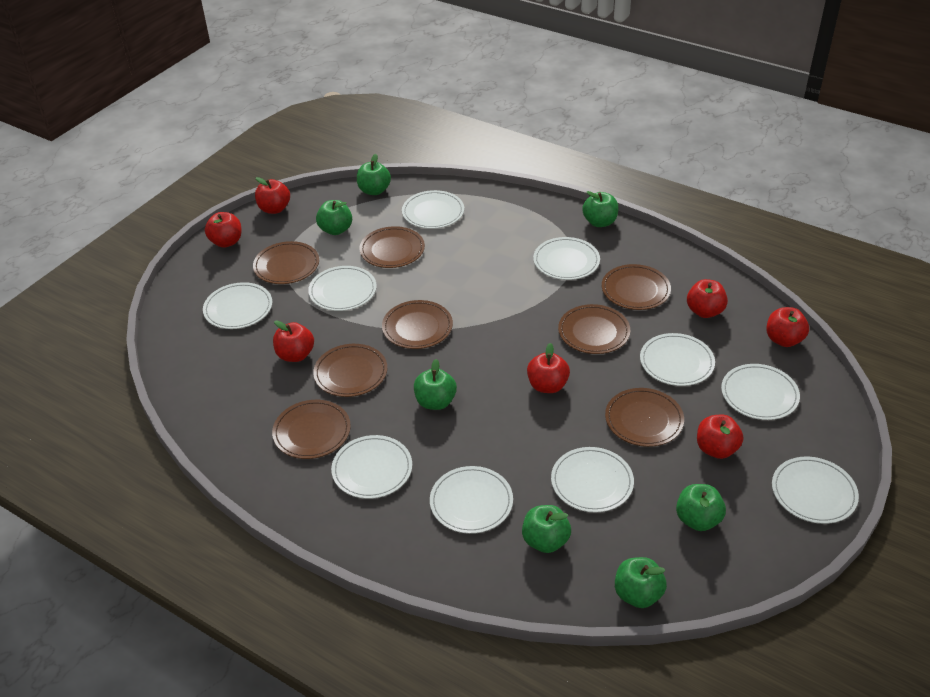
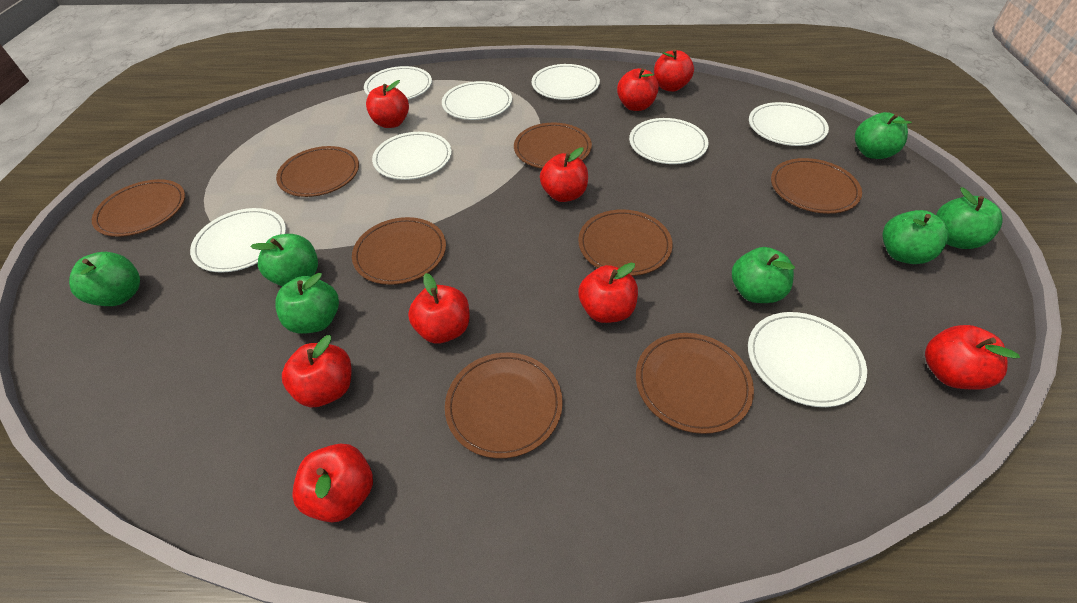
red apple: 7 -> 9
white plate: 10 -> 8

